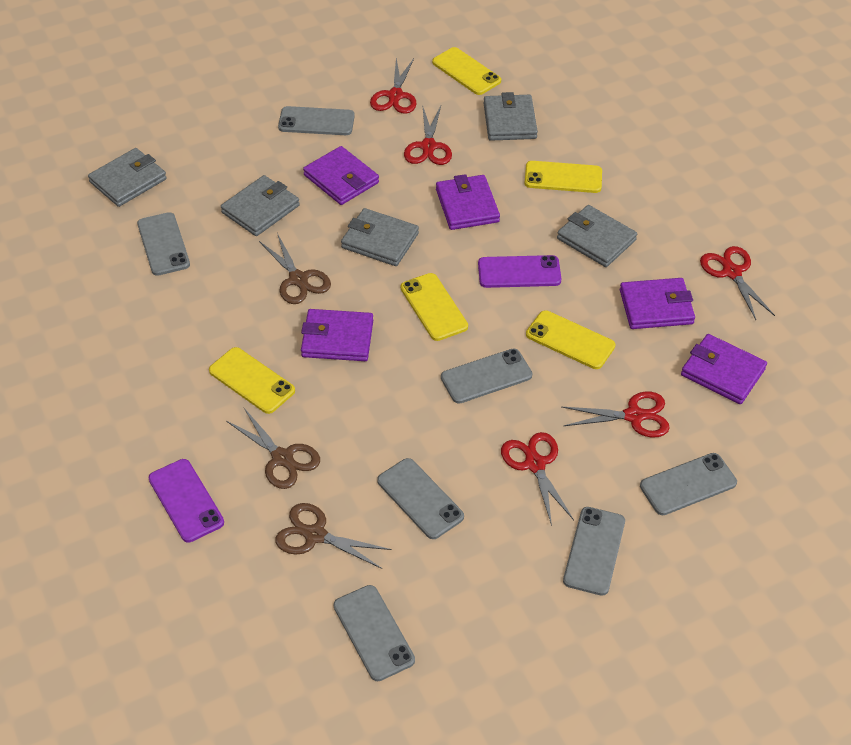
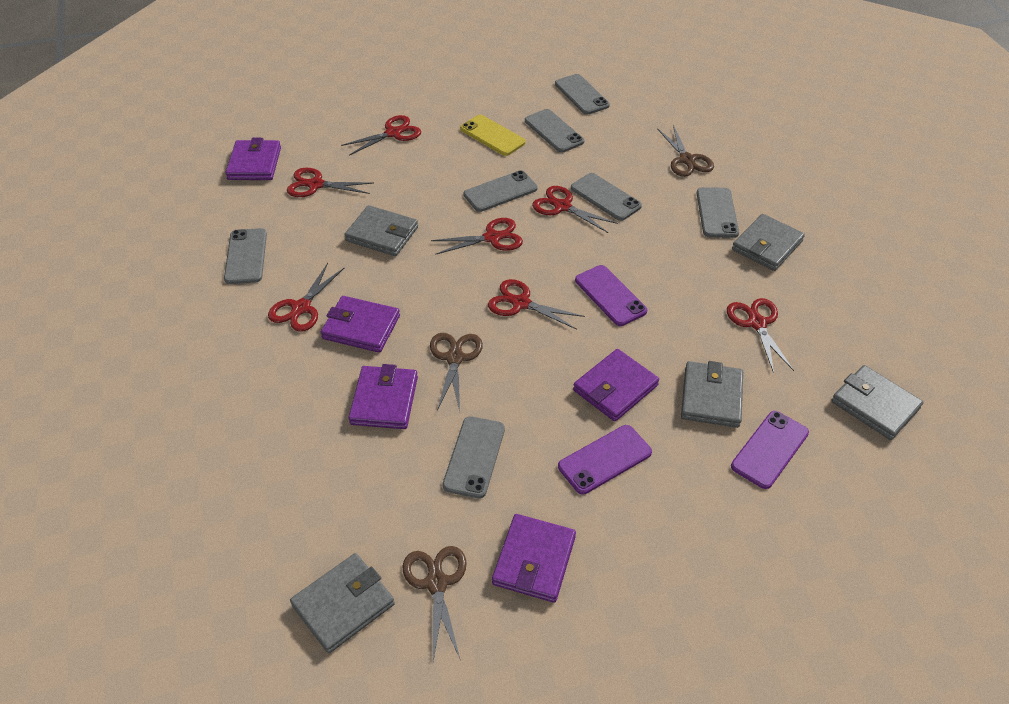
purple phone: 2 -> 3
red scissors: 5 -> 7
yellow phone: 5 -> 1

